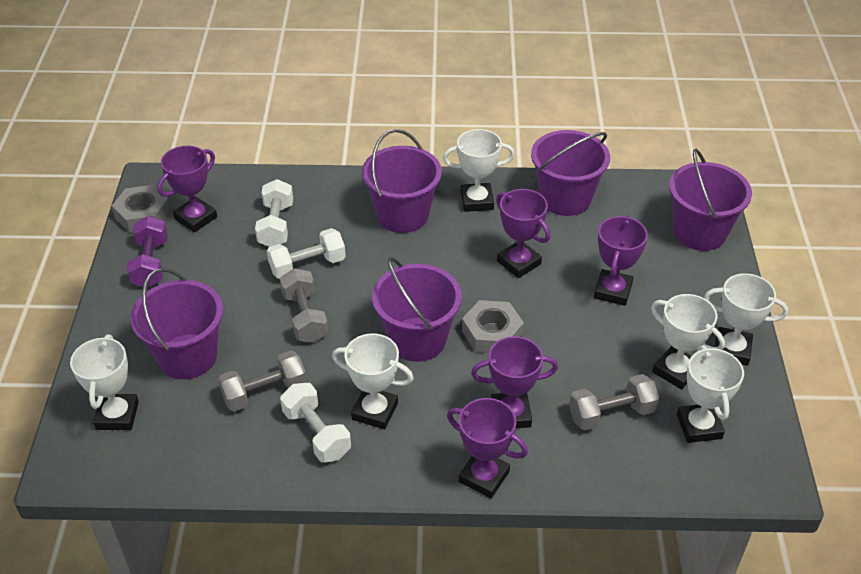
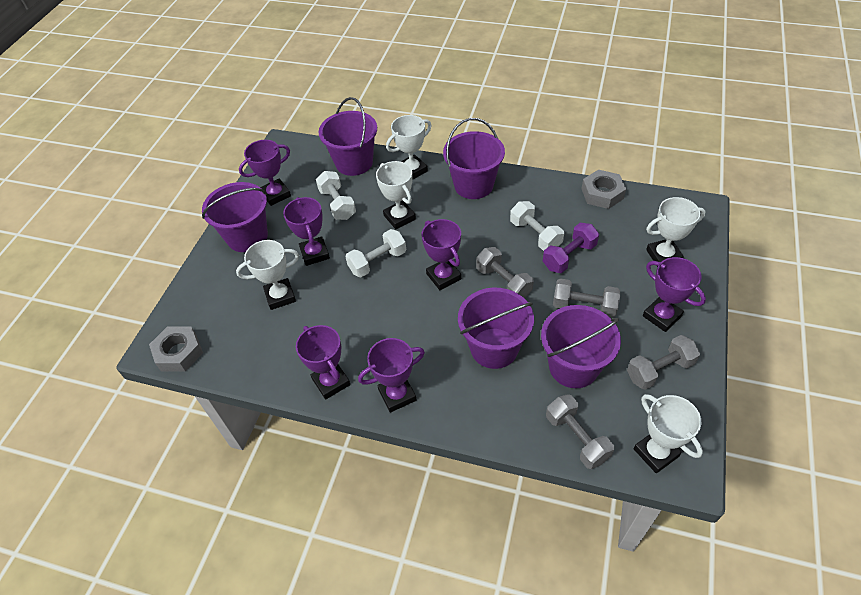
grey dumbbell: 3 -> 4
purple trophy: 5 -> 6
white trophy: 6 -> 5

